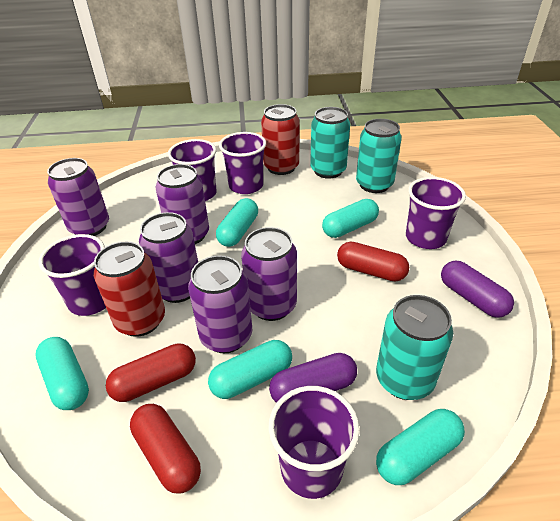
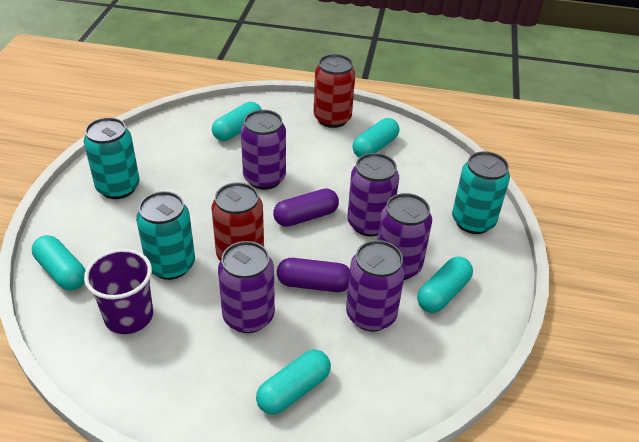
purple cup: 5 -> 1
red capsule: 3 -> 0

